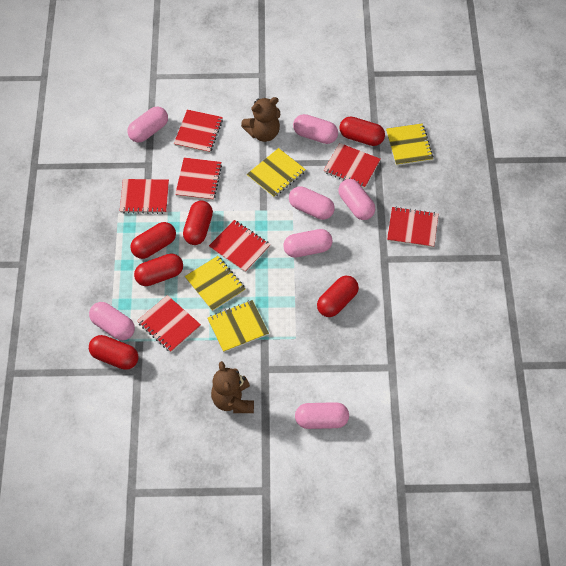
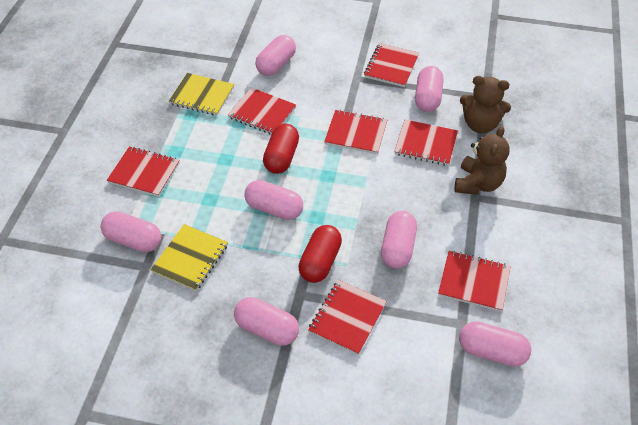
red capsule: 6 -> 2
yellow notebook: 4 -> 2

